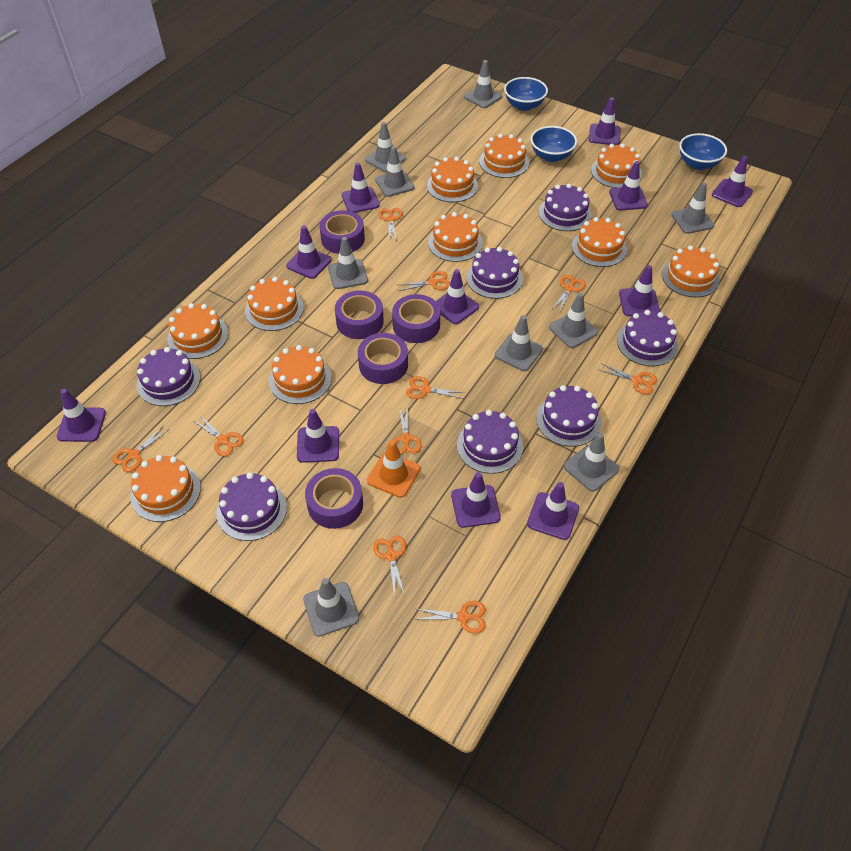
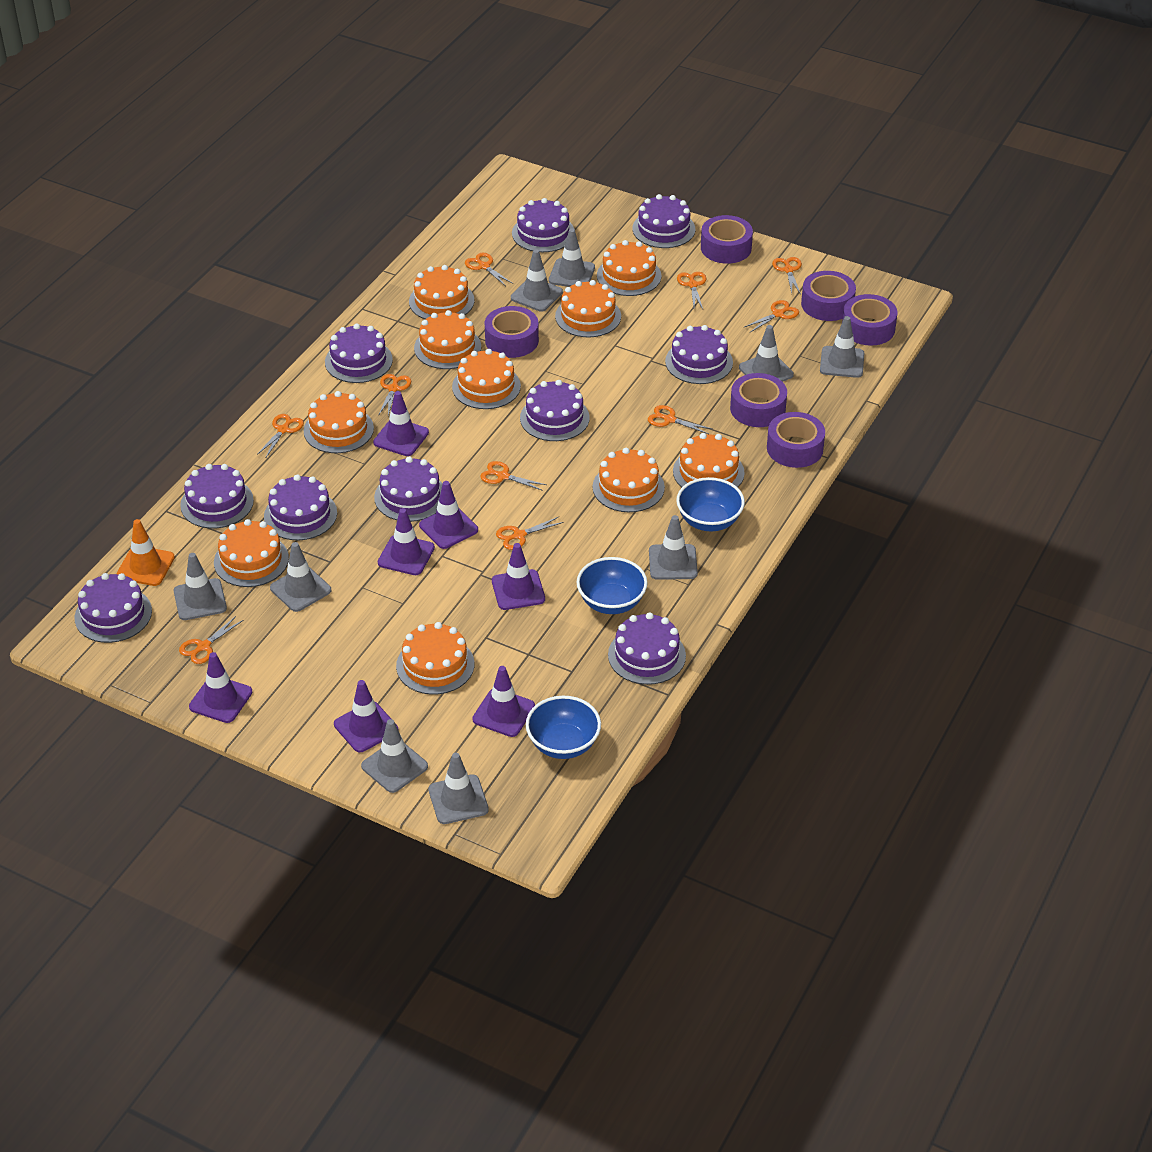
purple cake: 7 -> 10
purple tape: 5 -> 6
purple traffic cone: 11 -> 7

